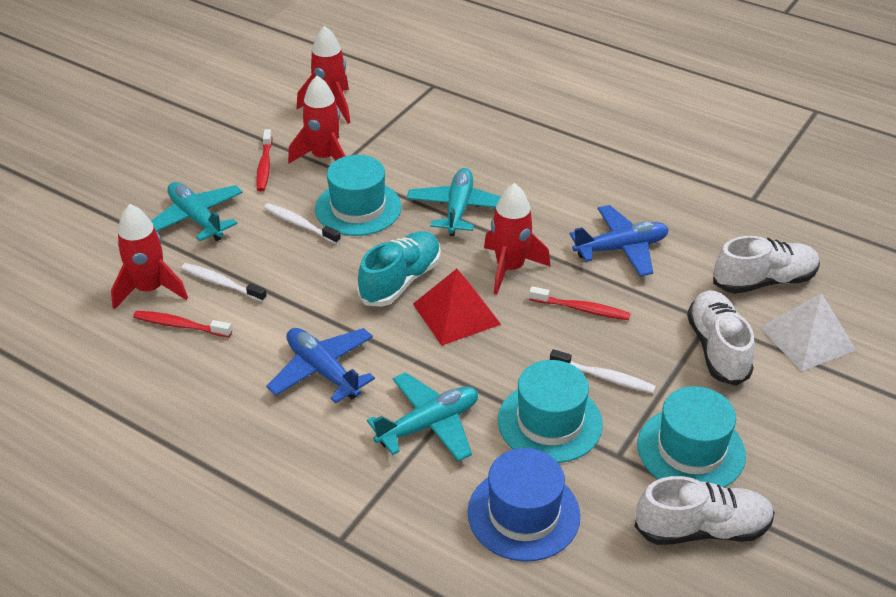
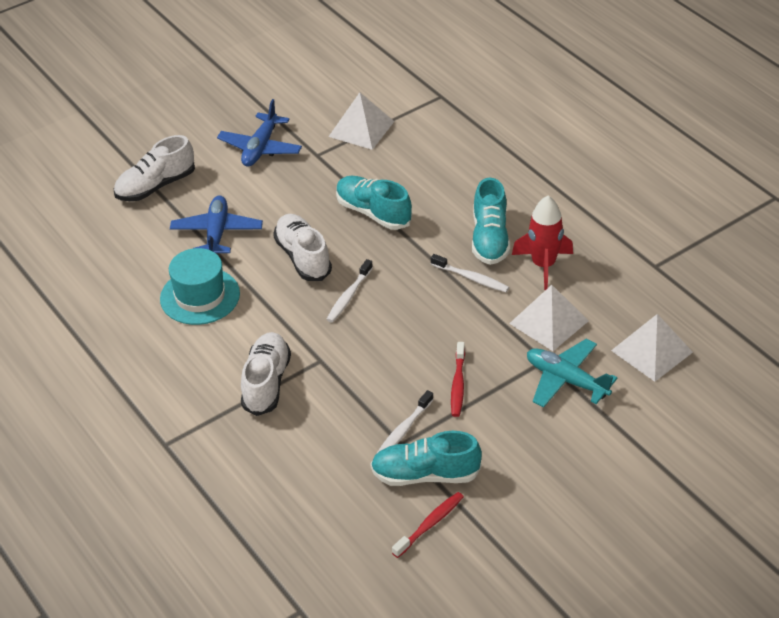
blue hat: 1 -> 0
red pyramid: 1 -> 0
red rocket: 4 -> 1
red toothbrush: 3 -> 2
turquoise hat: 3 -> 1
turquoise plane: 3 -> 1
turquoise shoe: 1 -> 3
white pyramid: 1 -> 3

